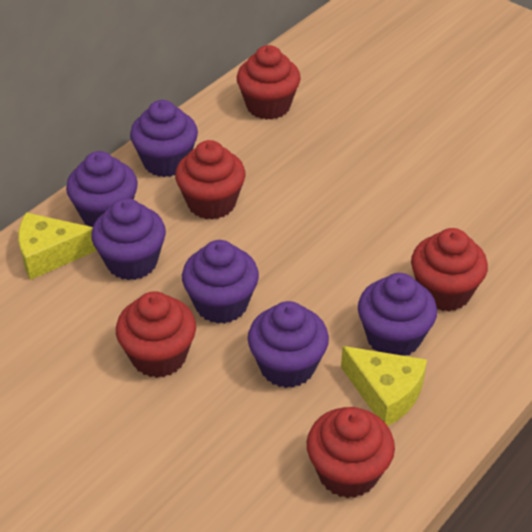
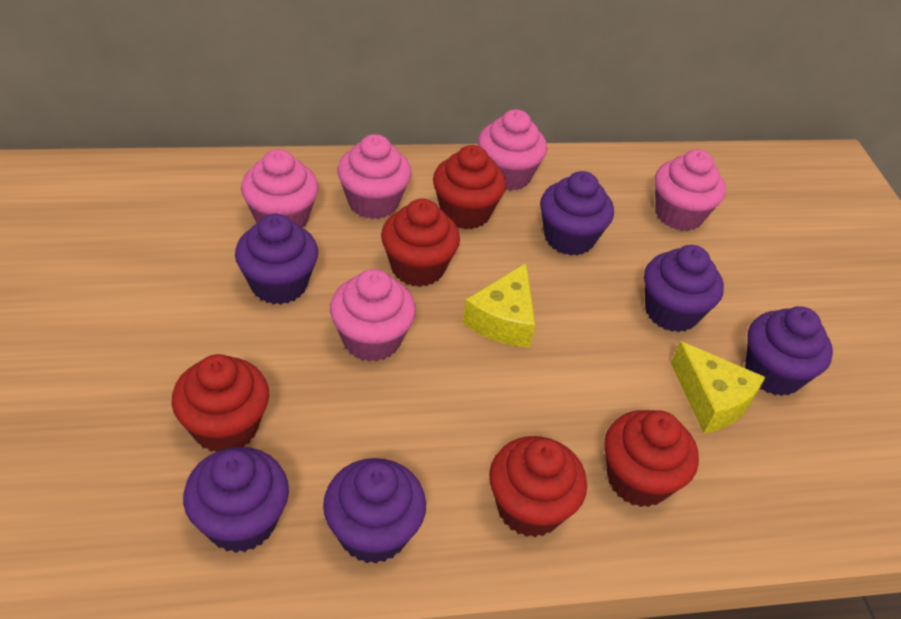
pink cupcake: 0 -> 5

